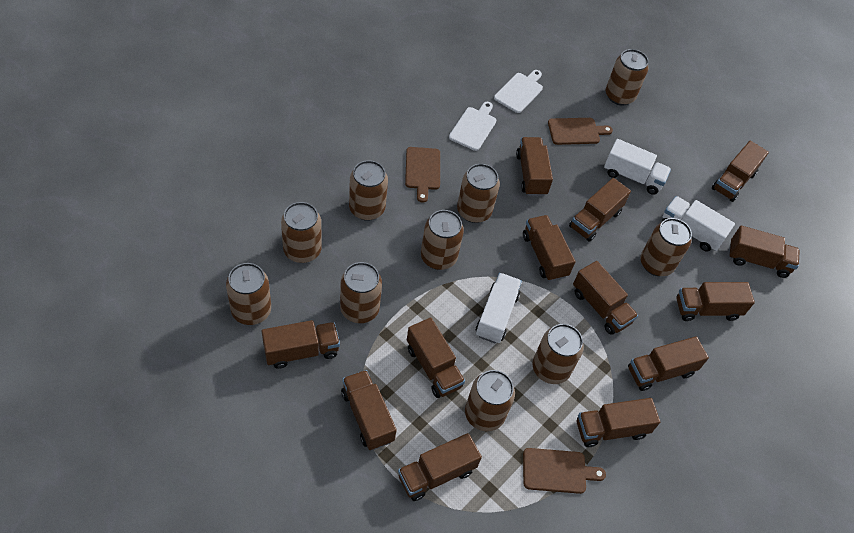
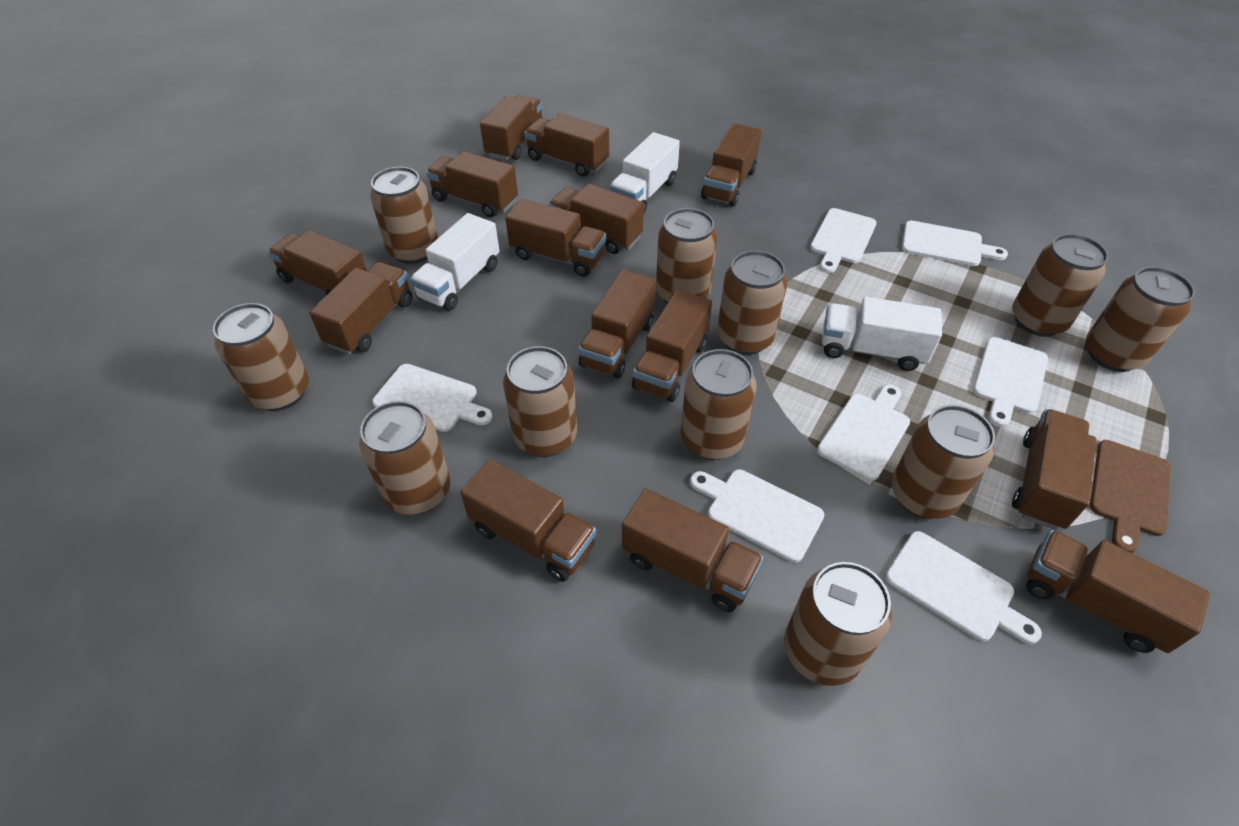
brown can: 10 -> 11
brown cutting board: 3 -> 1
brown truck: 13 -> 14
white cutting board: 2 -> 7

